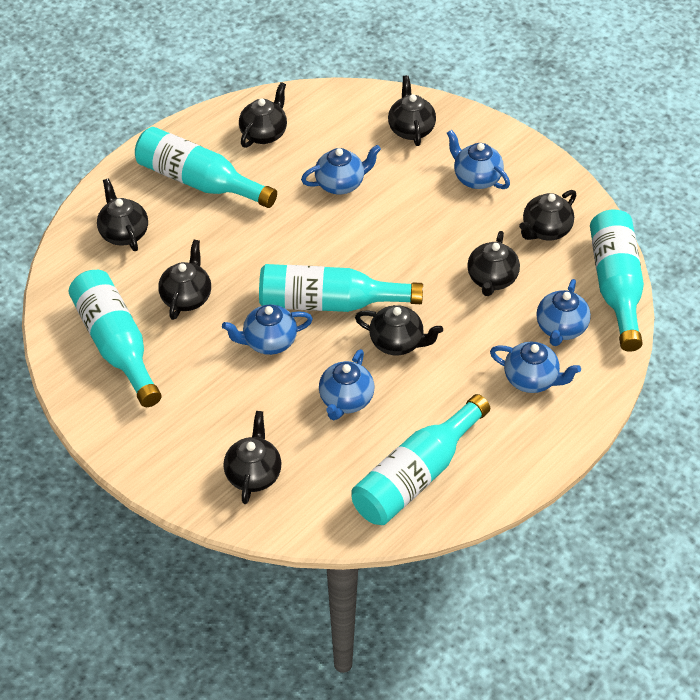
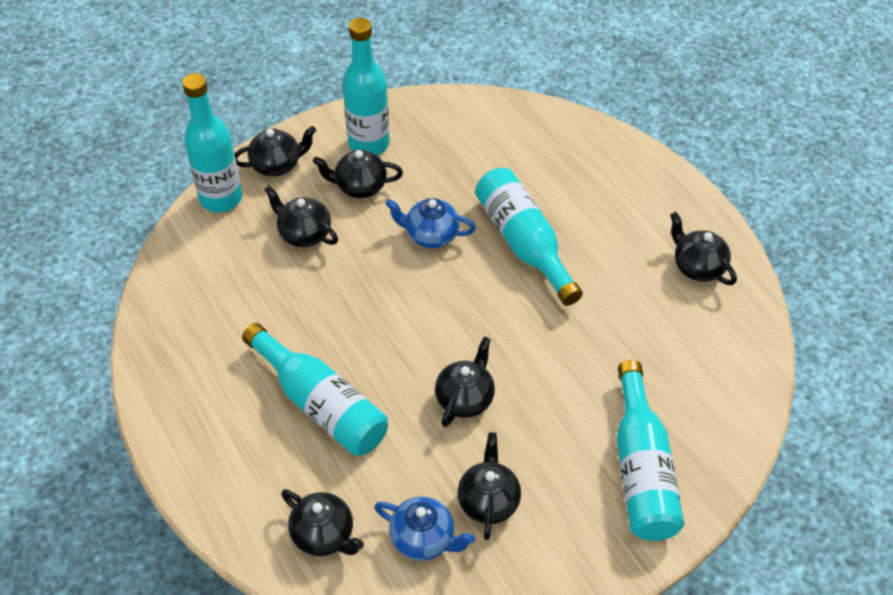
black teapot: 8 -> 7
blue teapot: 6 -> 2

